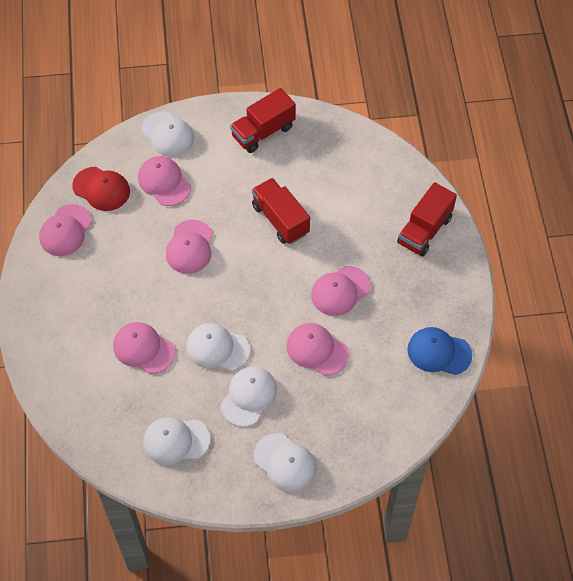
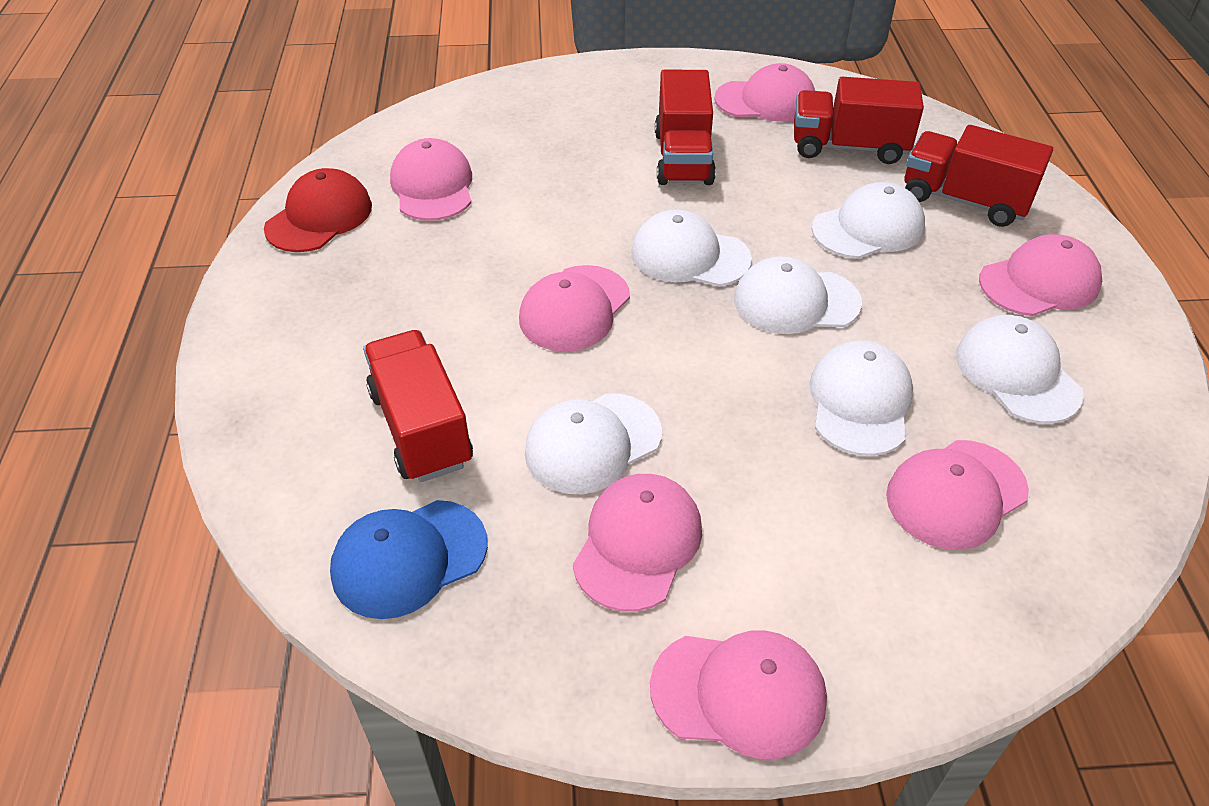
pink cap: 6 -> 7
red truck: 3 -> 4
white cap: 5 -> 6

